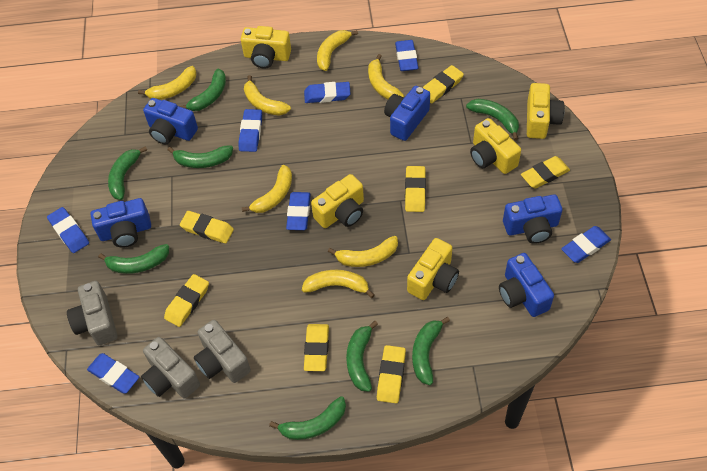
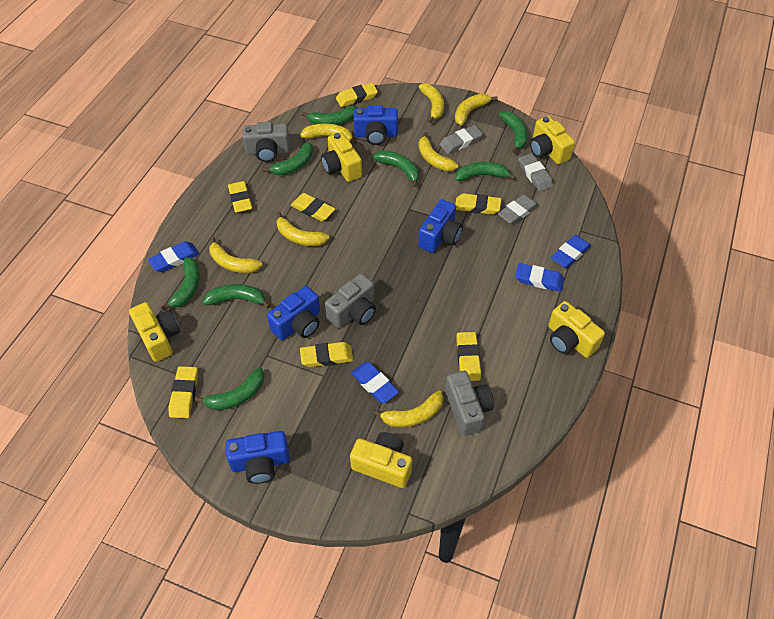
blue camera: 5 -> 4
blue eraser: 7 -> 4
grey eraser: 0 -> 3

